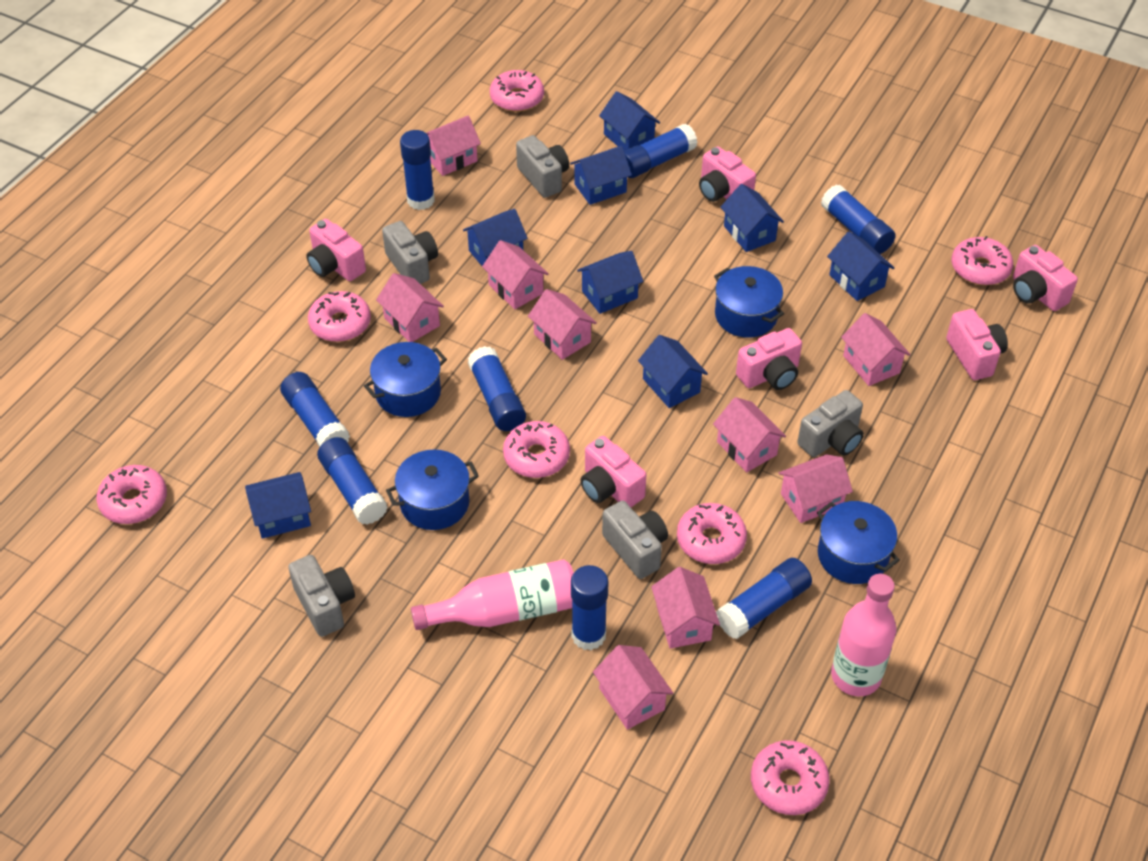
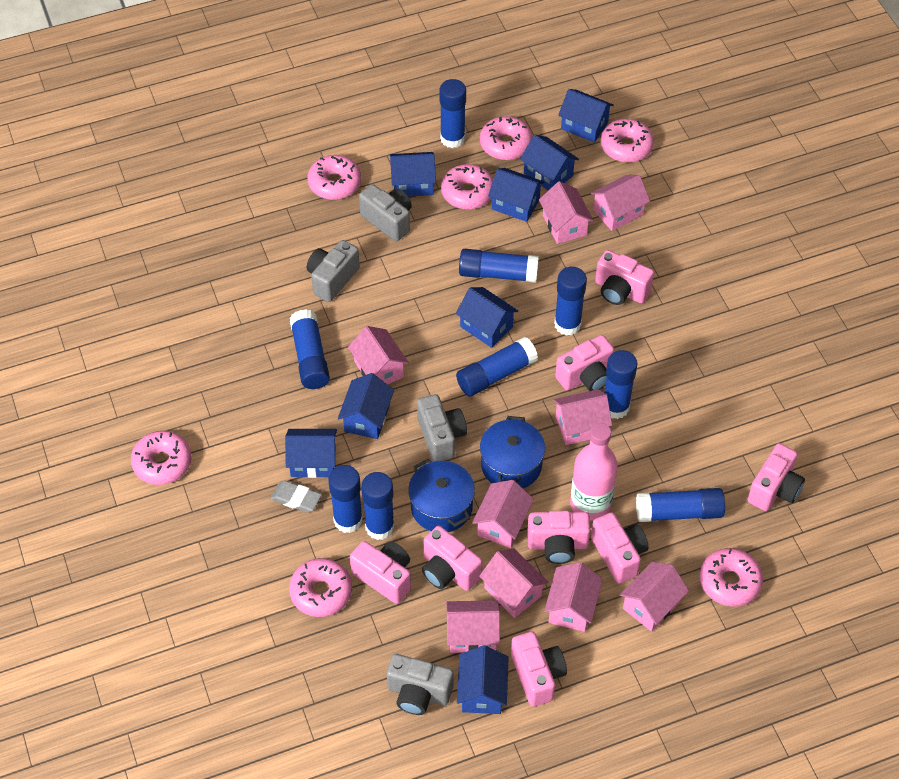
blue glue stick: 8 -> 9
blue pot: 4 -> 2
grey camera: 5 -> 4
grey eraser: 0 -> 1
pink bottle: 2 -> 1
pink camera: 6 -> 8

